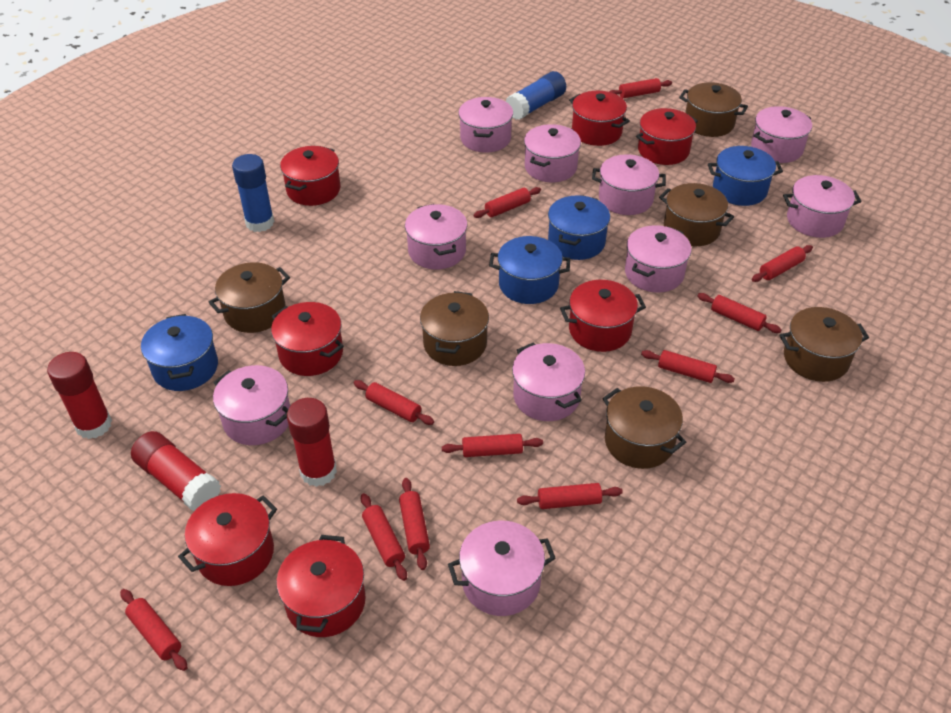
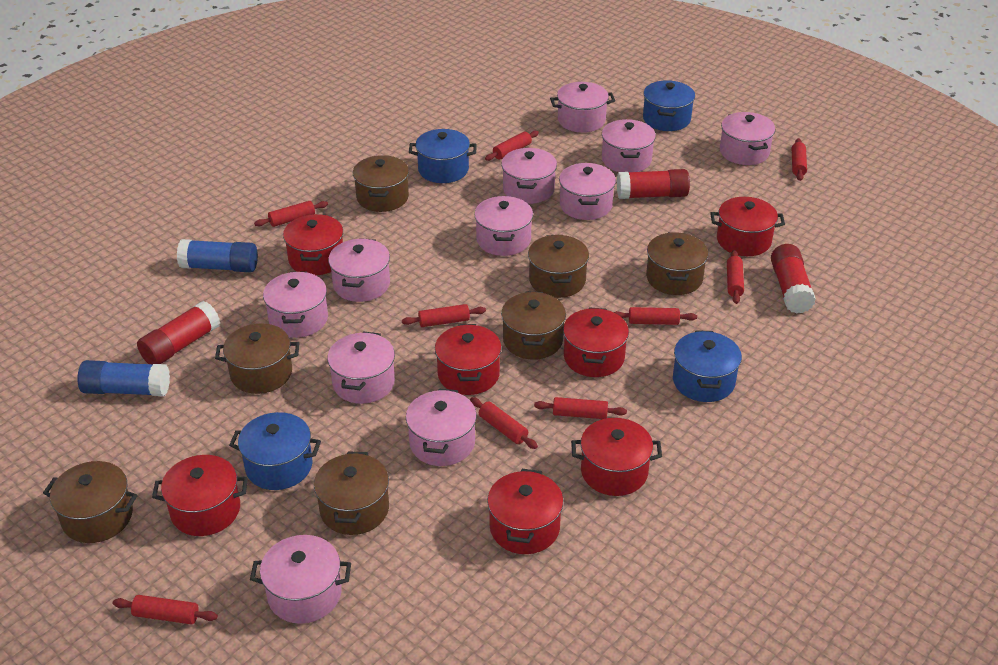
brown pot: 6 -> 7
pink pot: 10 -> 11
red rolling pin: 11 -> 9

